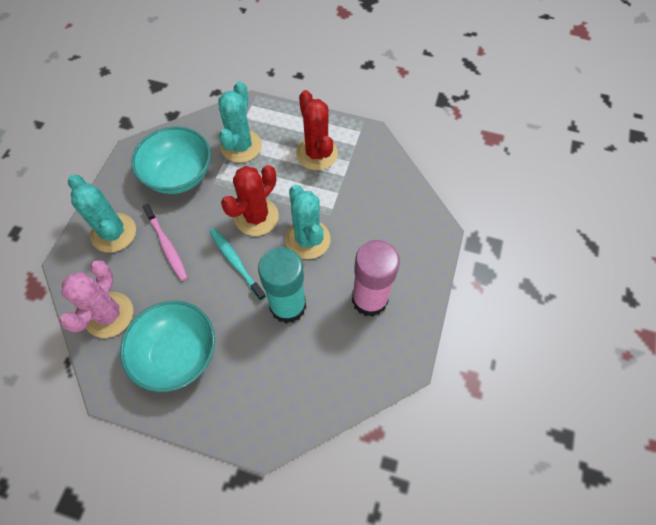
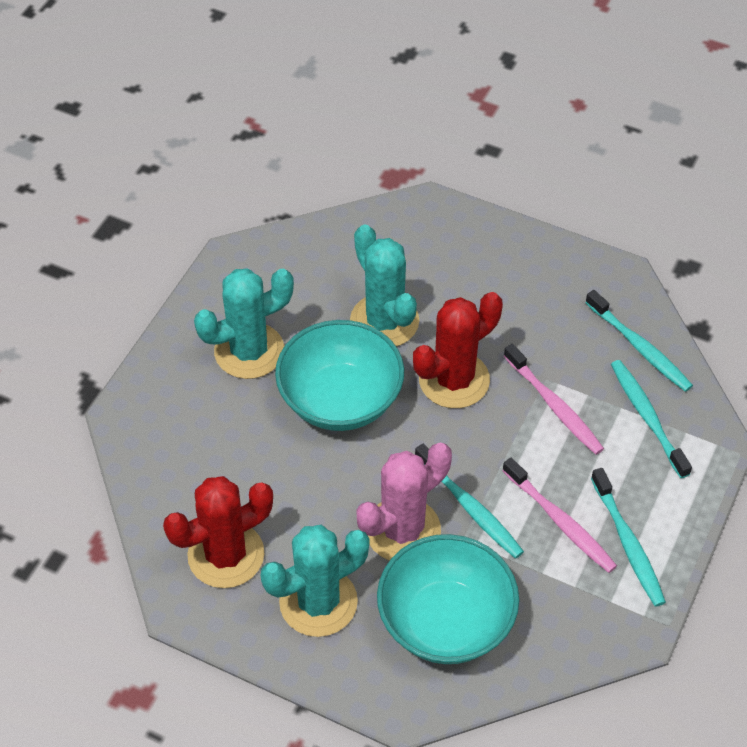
pink glue stick: 1 -> 0
pink toothbrush: 1 -> 2
turquoise glue stick: 1 -> 0
turquoise toothbrush: 1 -> 4

